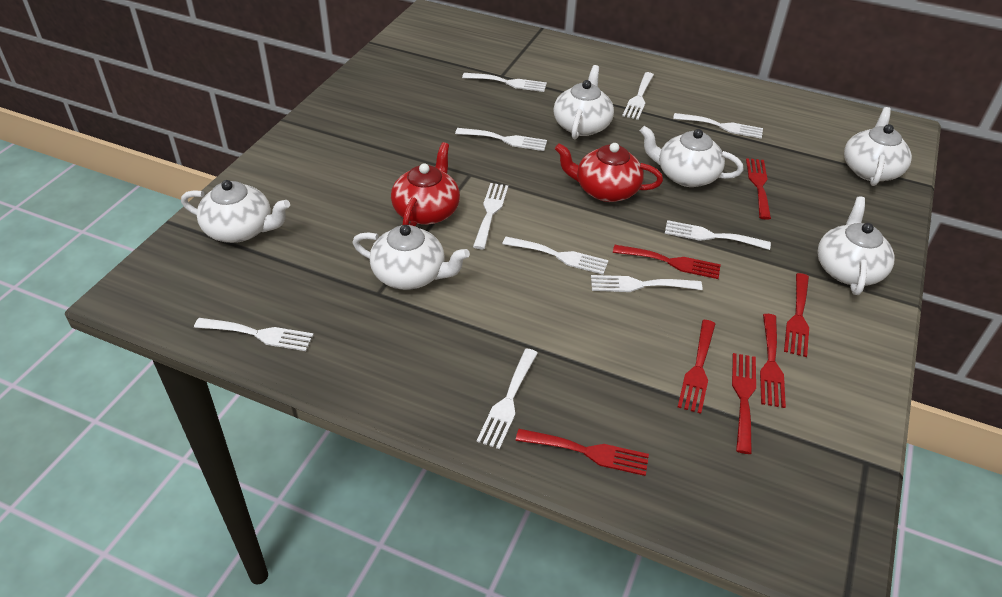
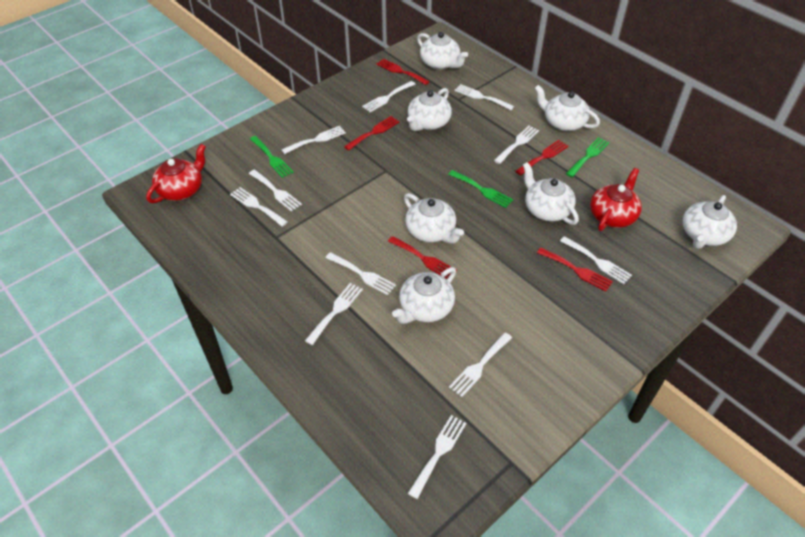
green fork: 0 -> 3
red fork: 7 -> 5
white fork: 10 -> 11
white teapot: 6 -> 7

